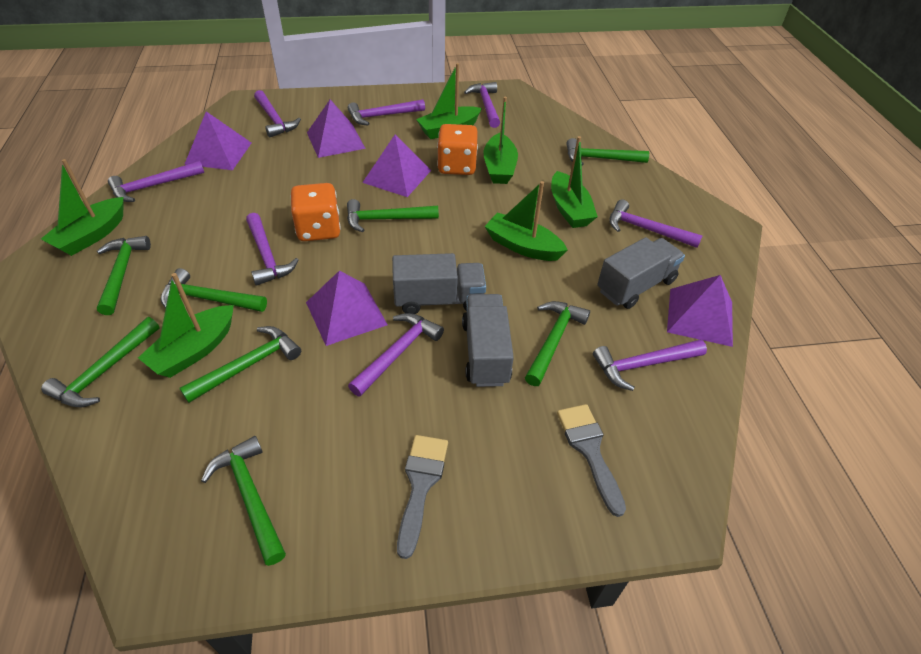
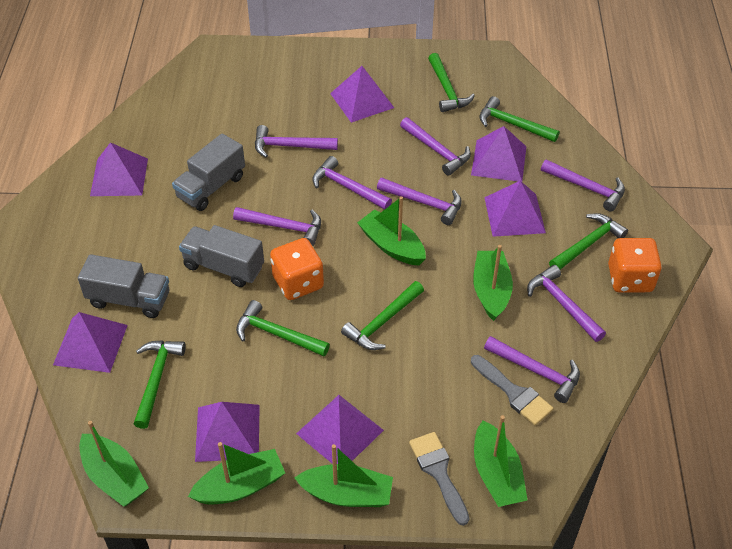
green hammer: 8 -> 6
purple pyramid: 5 -> 7

